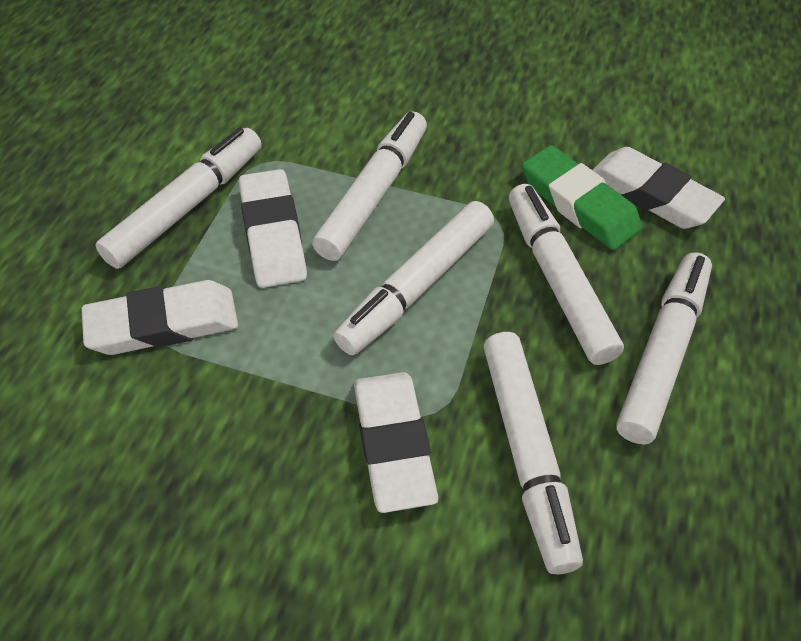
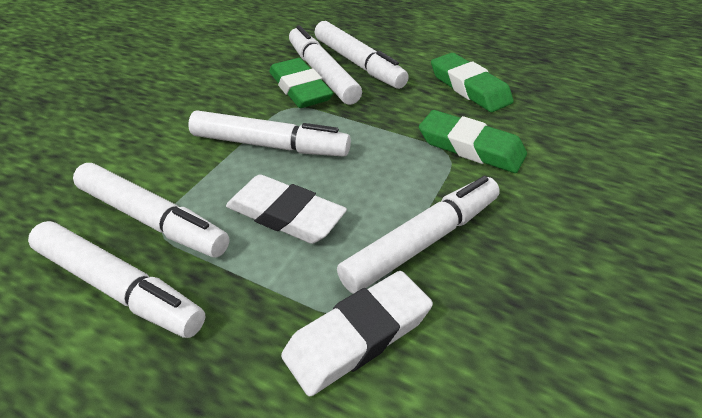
green eraser: 1 -> 3
white eraser: 4 -> 2

